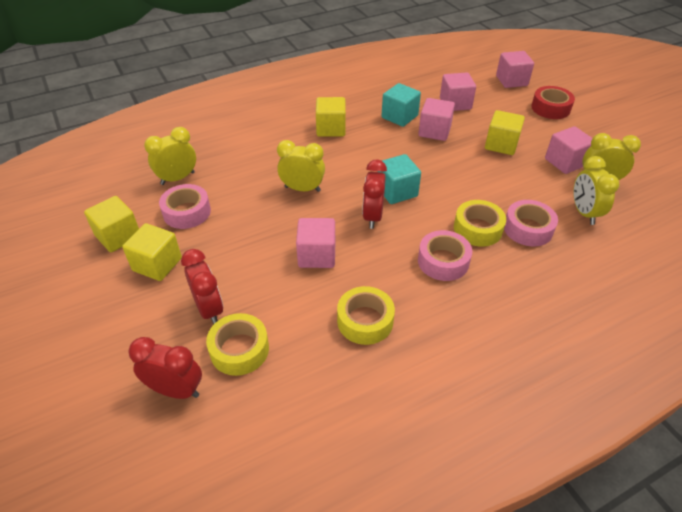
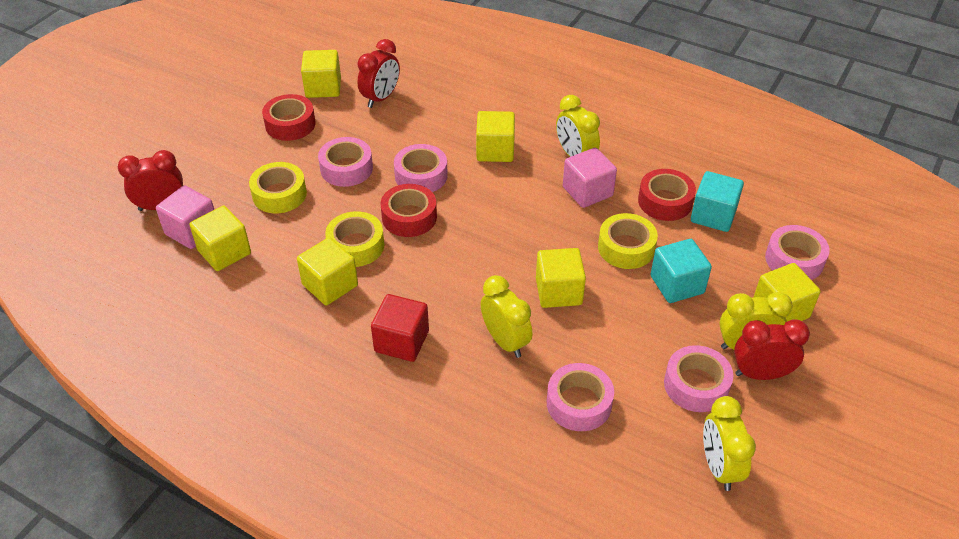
pink cube: 5 -> 2
pink tape: 3 -> 5
red cube: 0 -> 1
red tape: 1 -> 3
yellow cube: 4 -> 6

